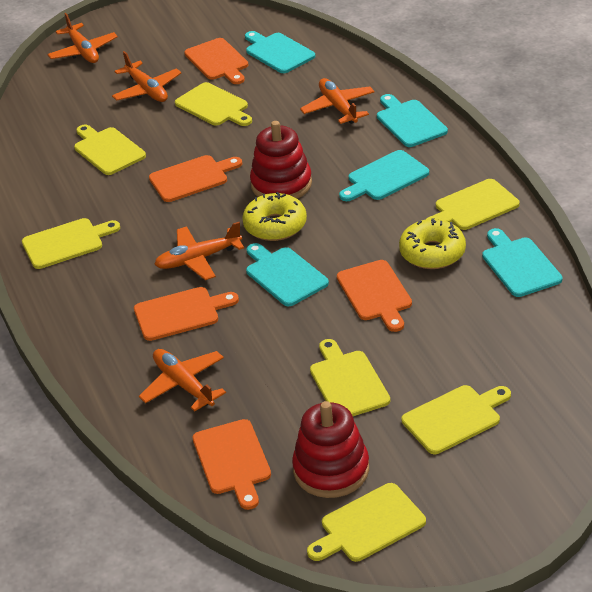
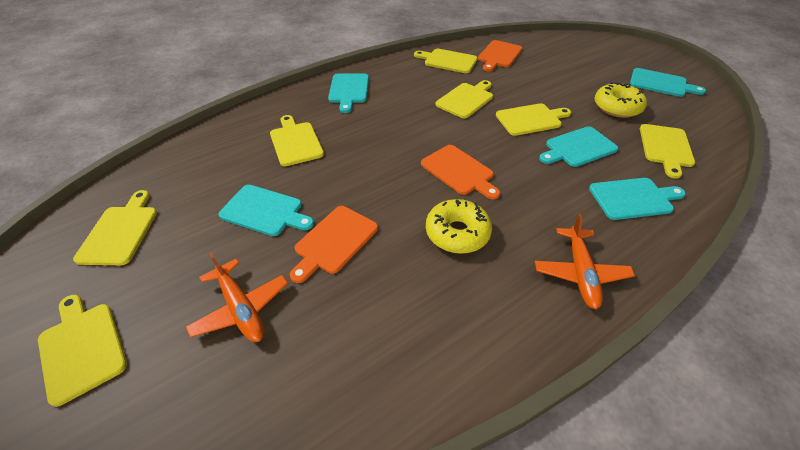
orange cutting board: 5 -> 3
orange plane: 5 -> 2
red stacking toy: 2 -> 0

